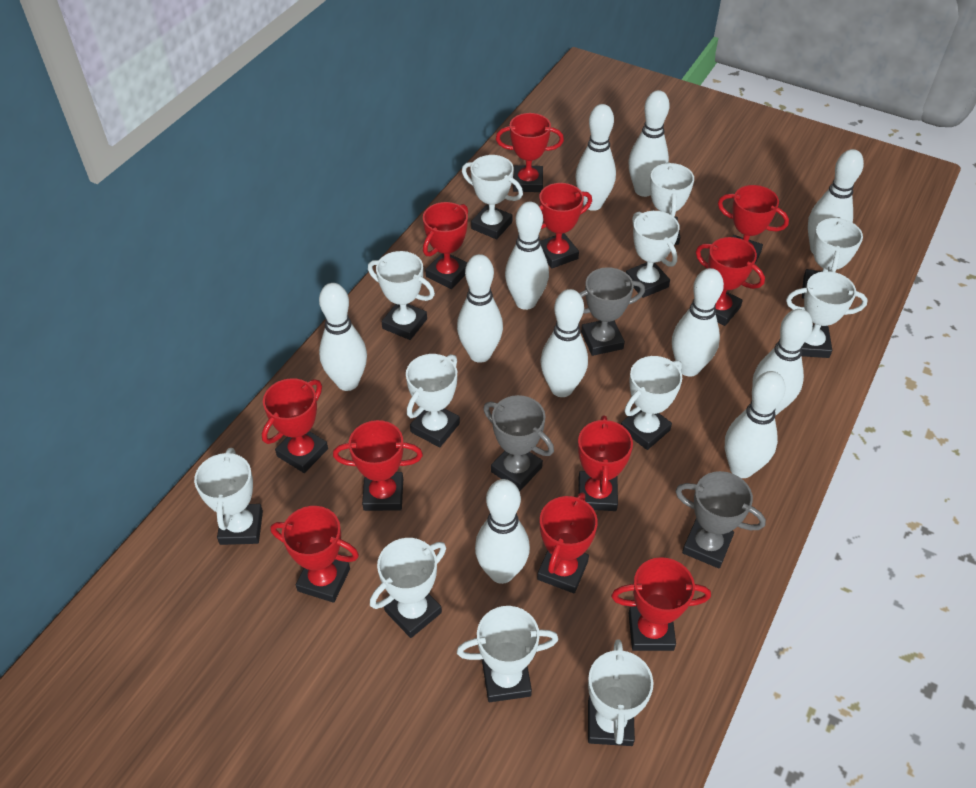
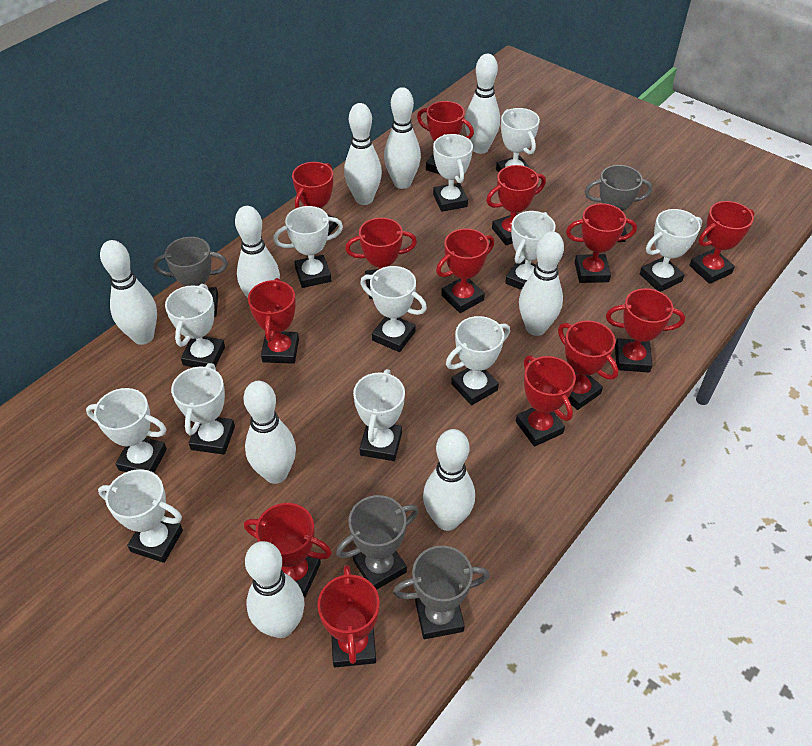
grey trophy: 3 -> 4
red trophy: 11 -> 13
white bowling pin: 11 -> 9

